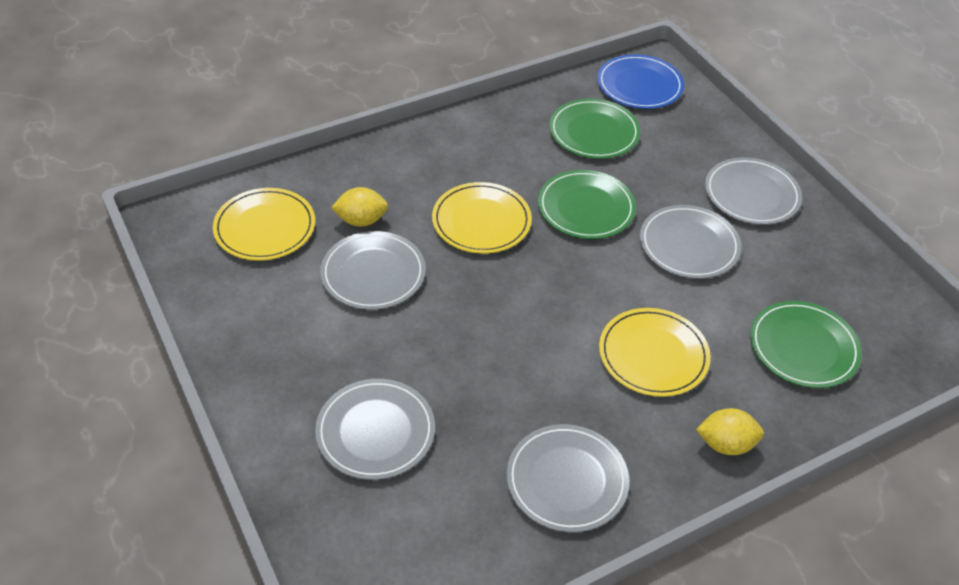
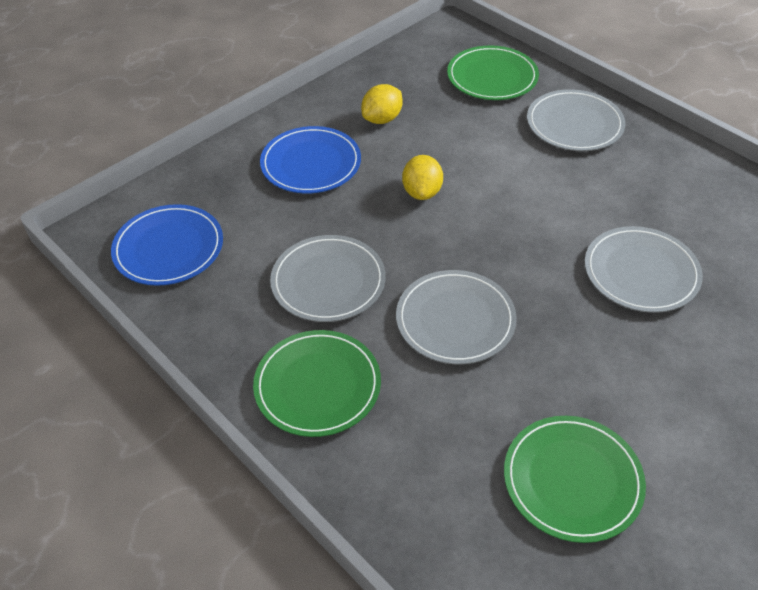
blue plate: 1 -> 2
grey plate: 5 -> 4
yellow plate: 3 -> 0

